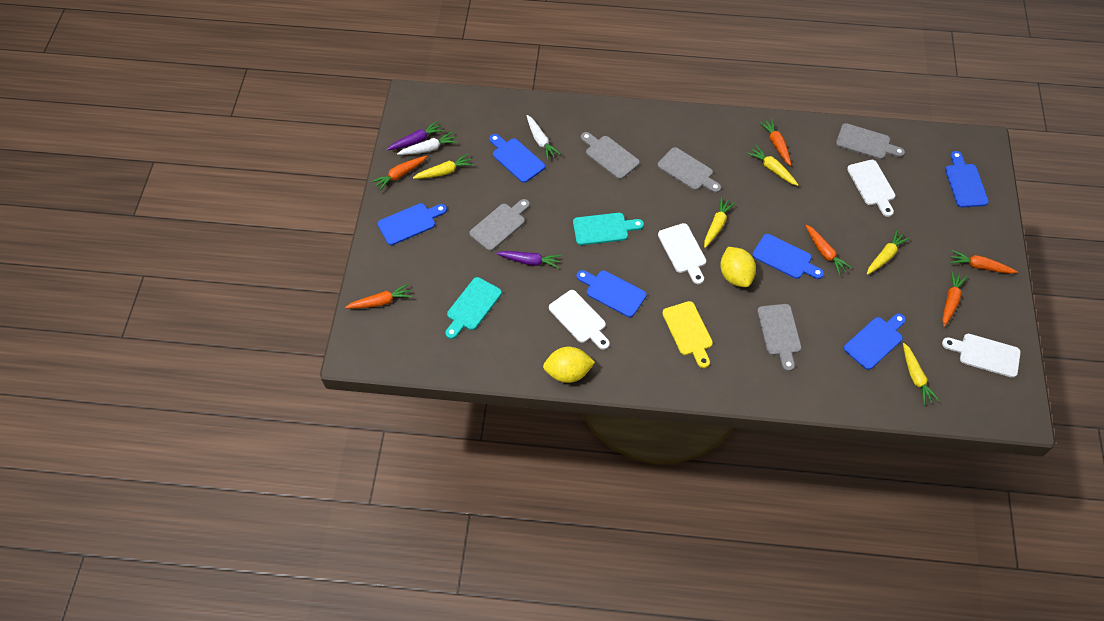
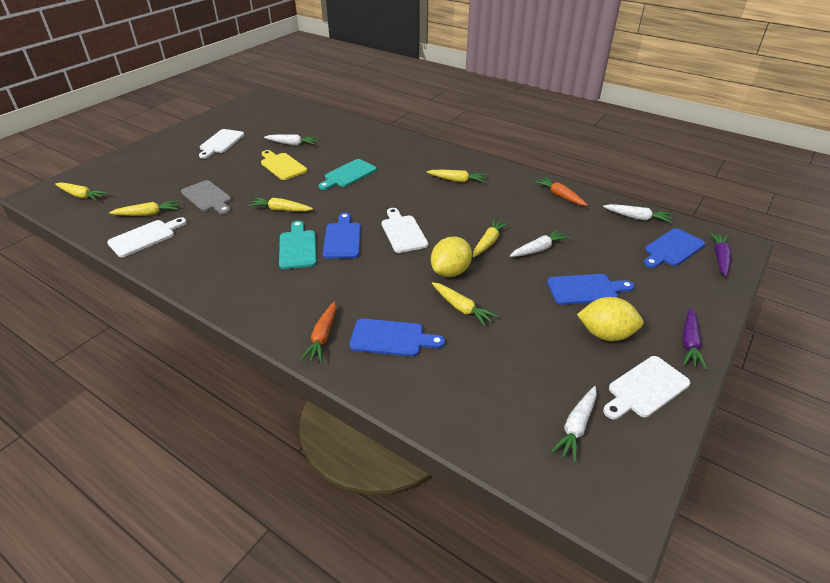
blue cutting board: 6 -> 4
grey cutting board: 5 -> 1
orange carrot: 6 -> 2
white carrot: 2 -> 4
yellow carrot: 5 -> 6

